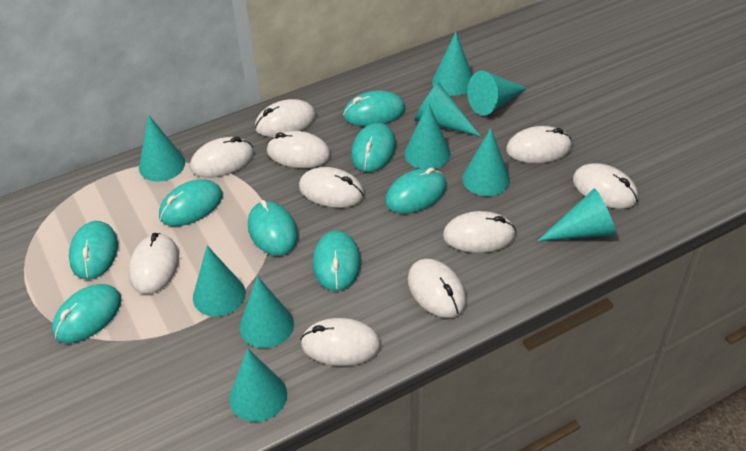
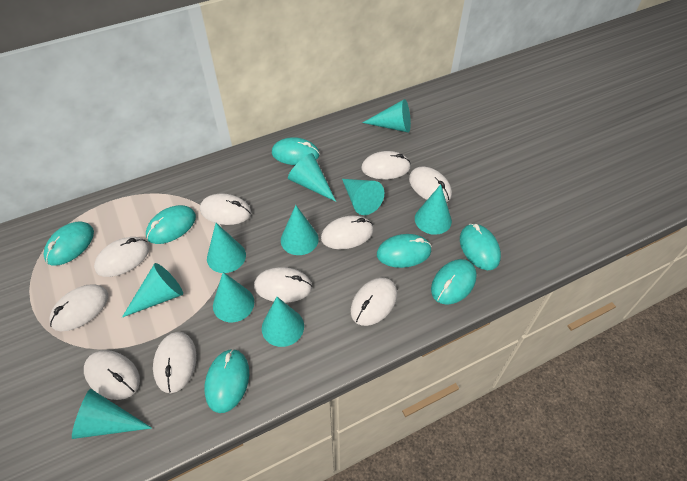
turquoise mouse: 8 -> 7

